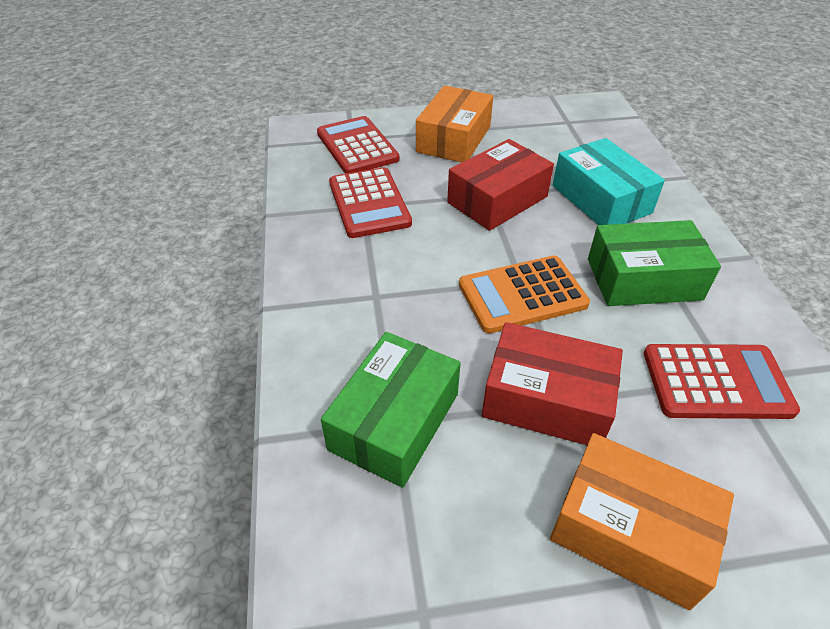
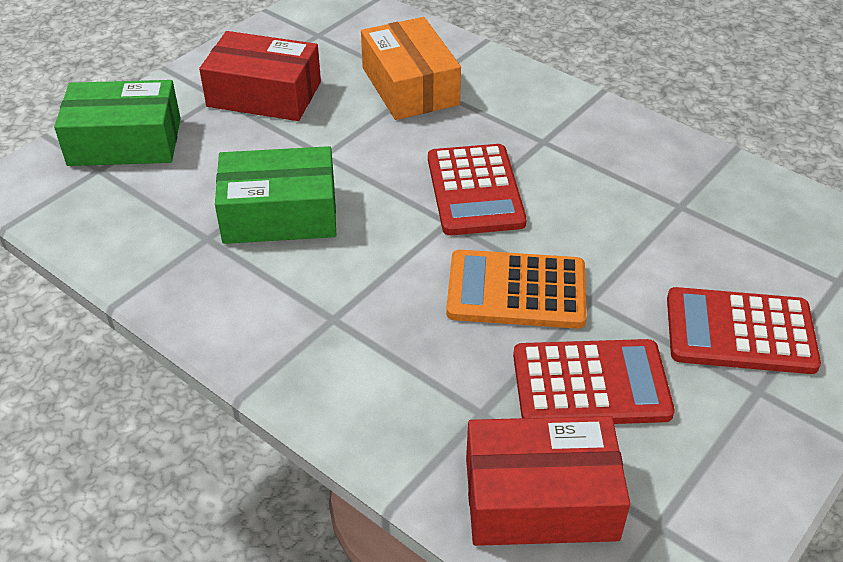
orange box: 2 -> 1
turquoise box: 1 -> 0

